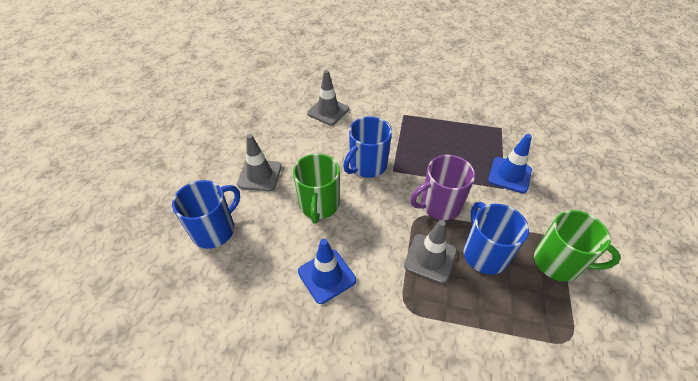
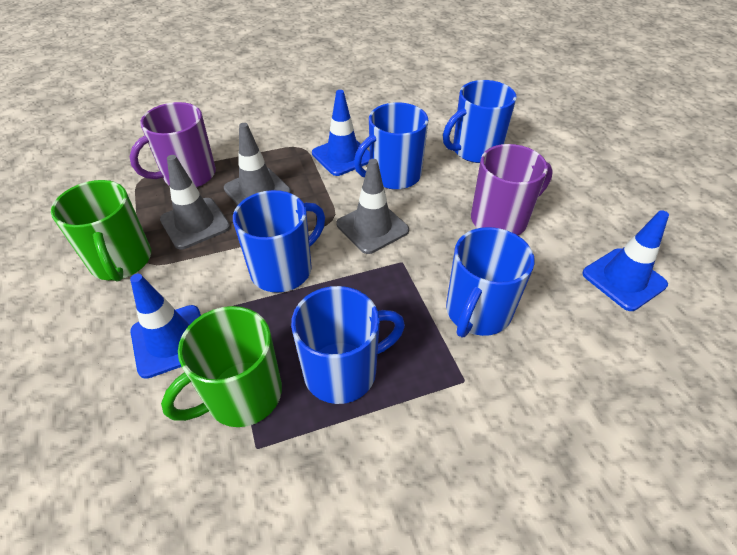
blue mug: 3 -> 5
blue traffic cone: 2 -> 3
purple mug: 1 -> 2

